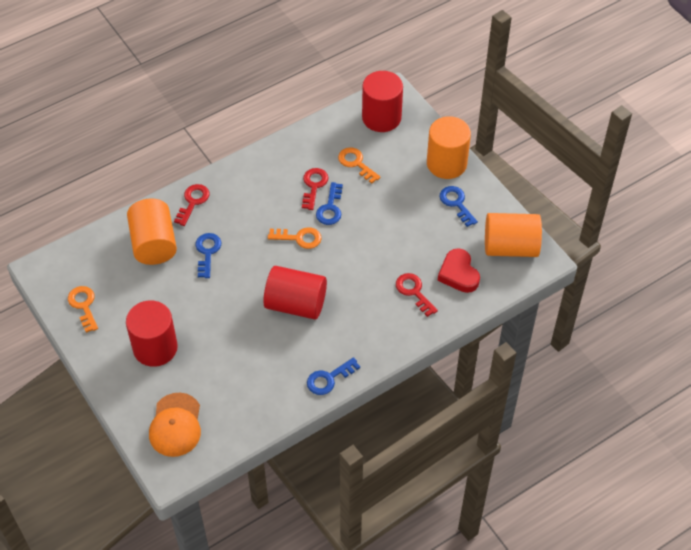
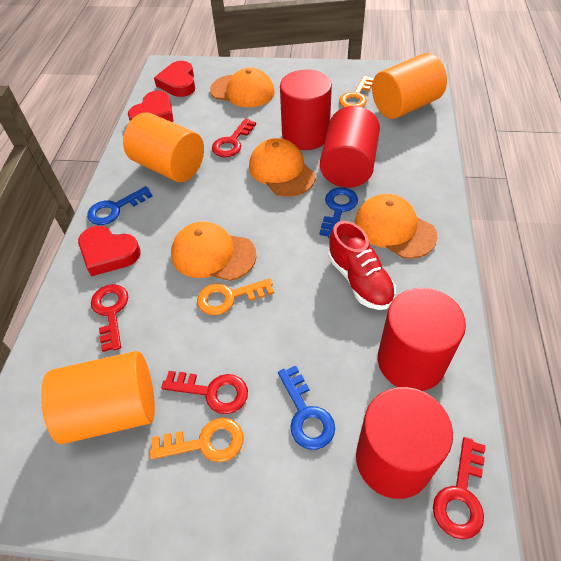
blue key: 4 -> 3
orange cap: 1 -> 4
red cylinder: 3 -> 4
red heart: 1 -> 3
red key: 3 -> 4
red shoe: 0 -> 1

